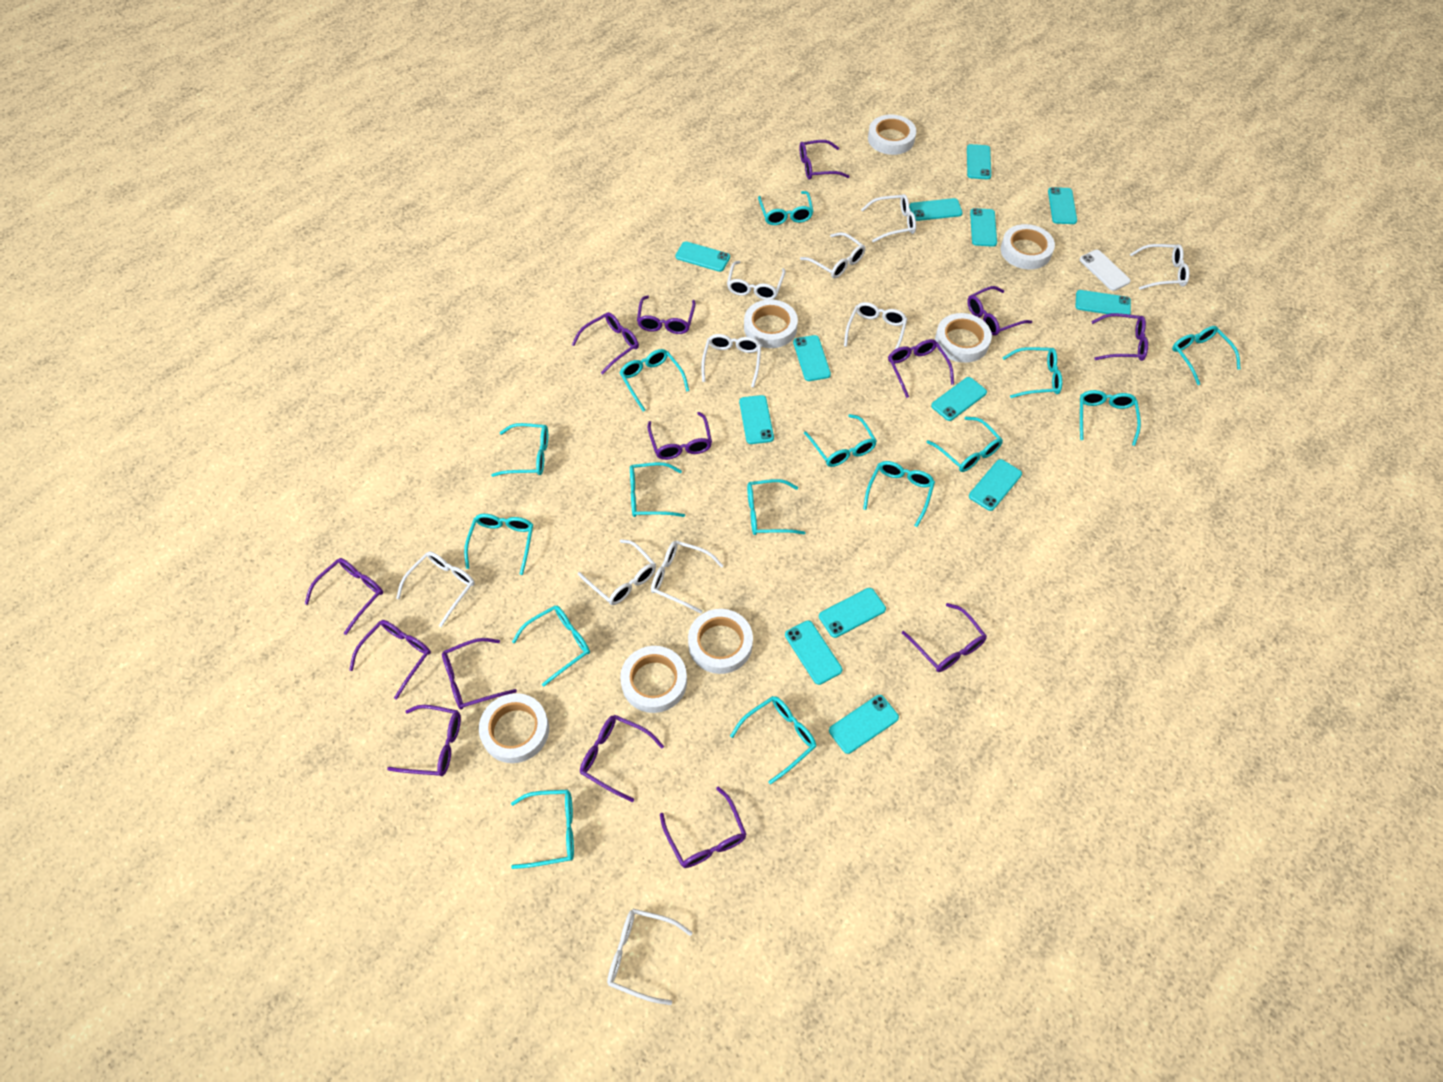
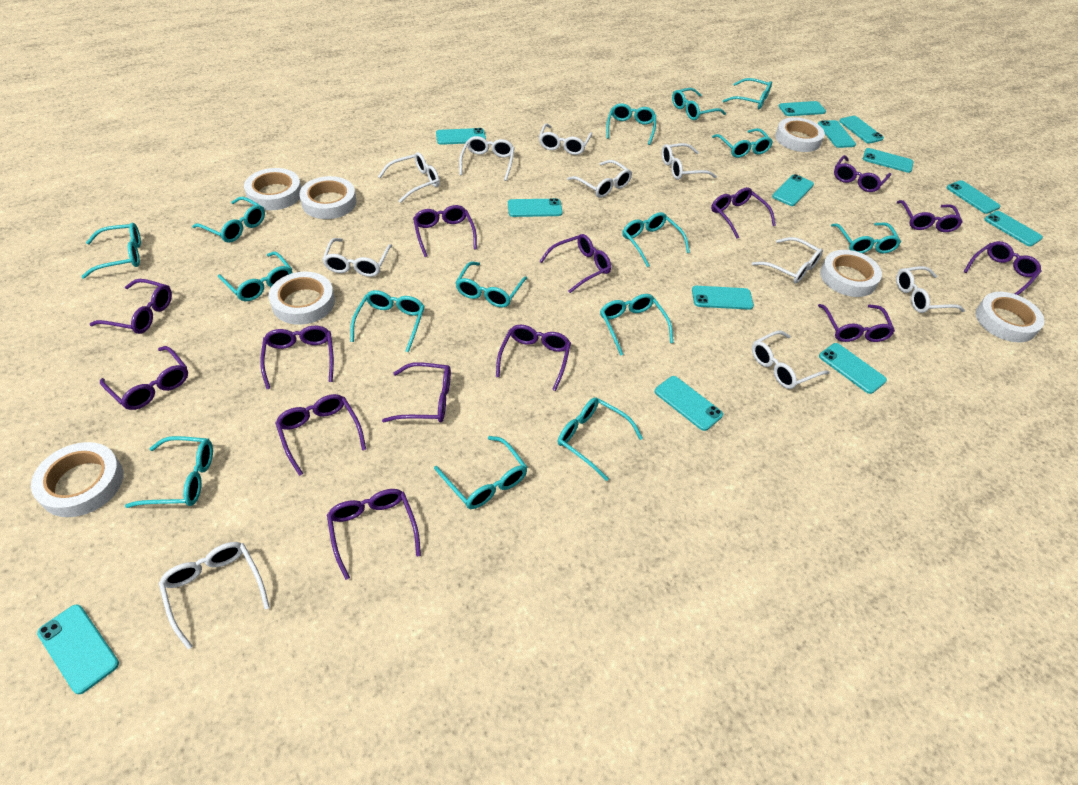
white phone: 1 -> 0

